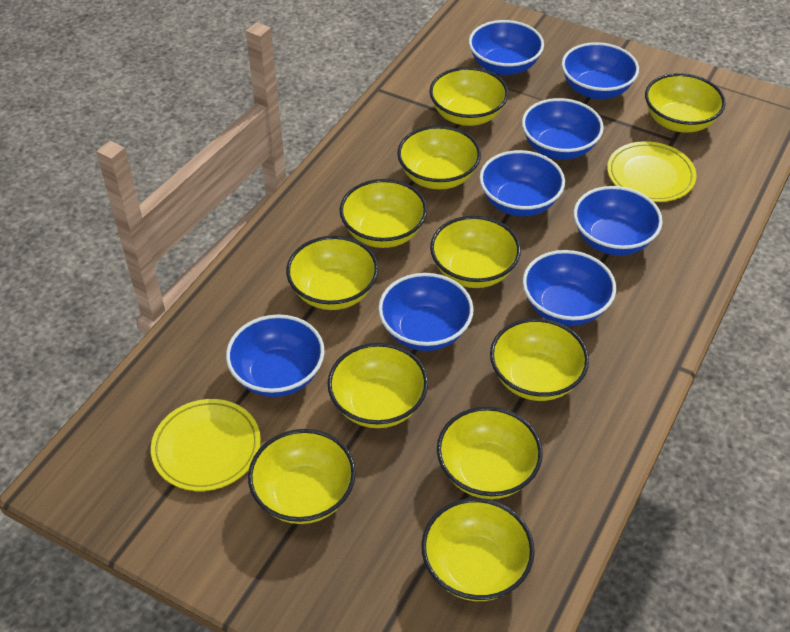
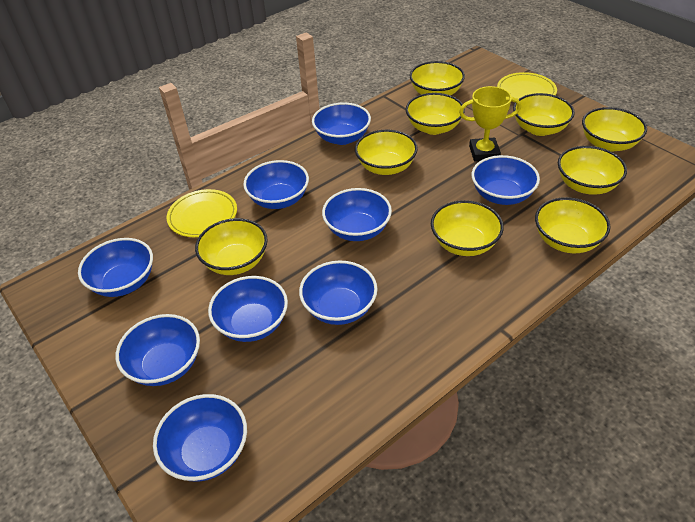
blue bowl: 8 -> 9
yellow bowl: 11 -> 9
yellow trophy: 0 -> 1

